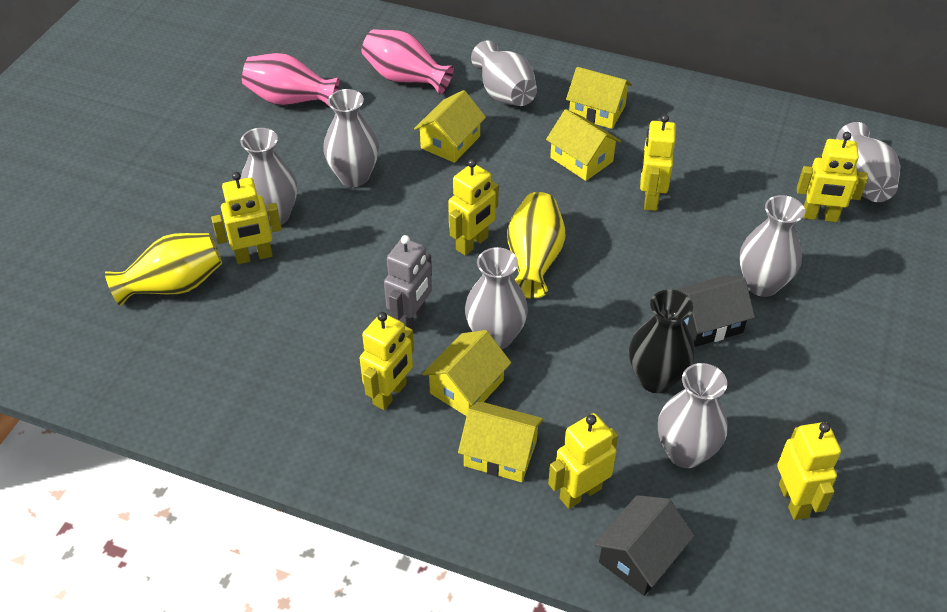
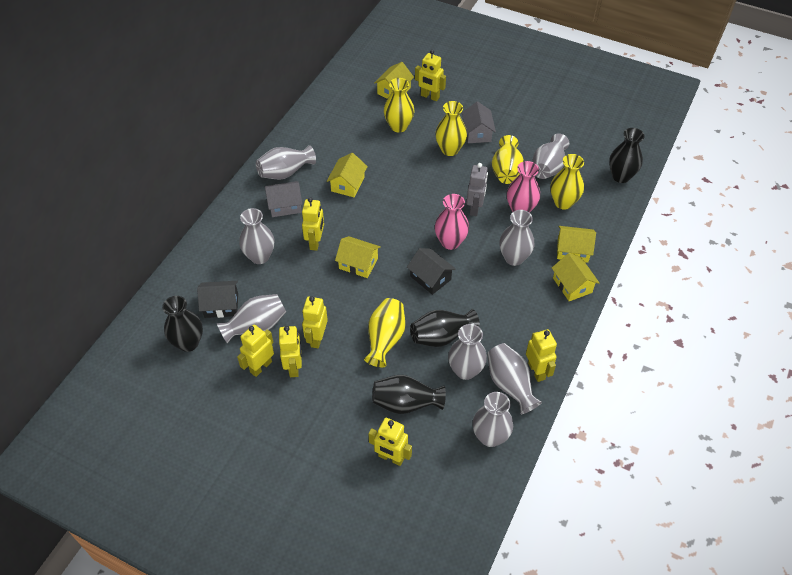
black vase: 1 -> 4
grey house: 0 -> 2
grey vase: 7 -> 8
yellow vase: 2 -> 5

